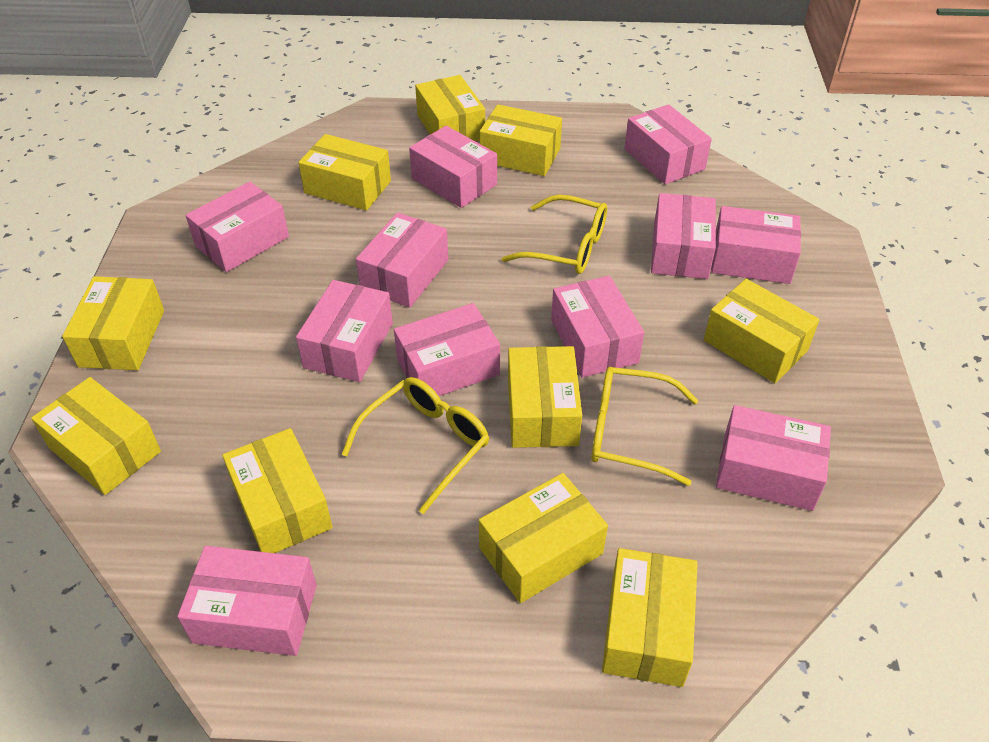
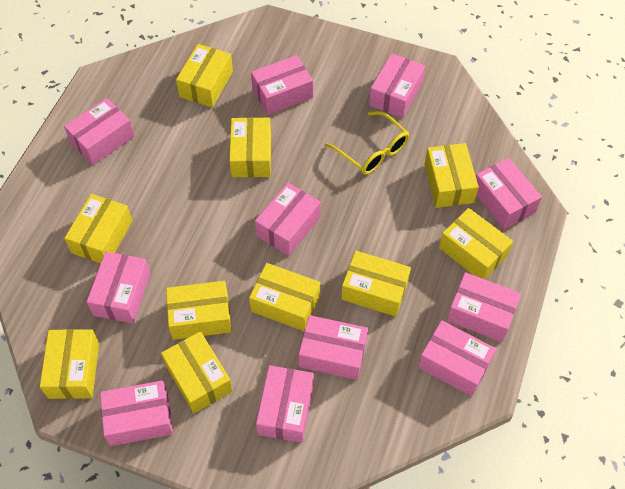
yellow glasses: 3 -> 1

